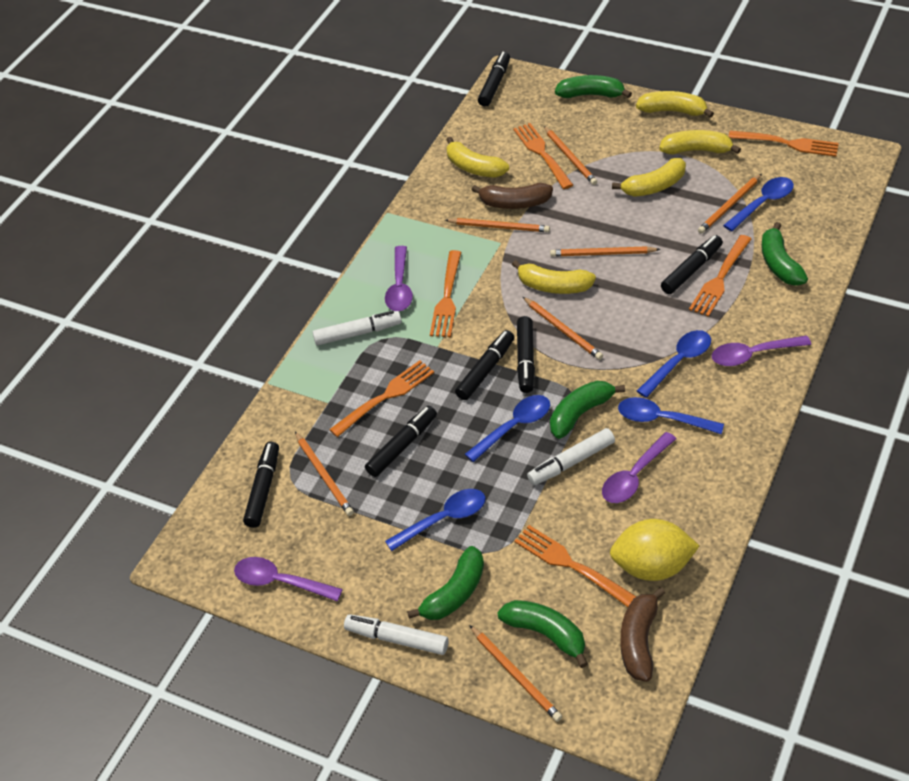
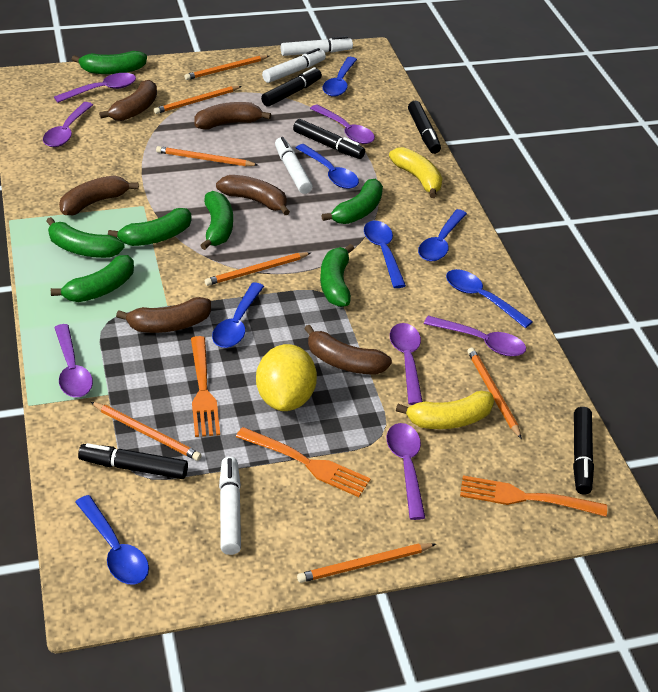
black marker: 6 -> 5
blue spoon: 5 -> 7
brown banana: 2 -> 6
green banana: 5 -> 7
orange fork: 6 -> 3
purple spoon: 4 -> 7
white marker: 3 -> 4
yellow banana: 5 -> 2

